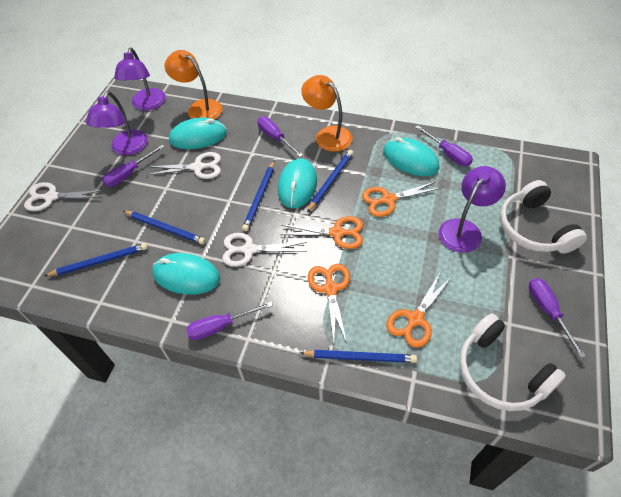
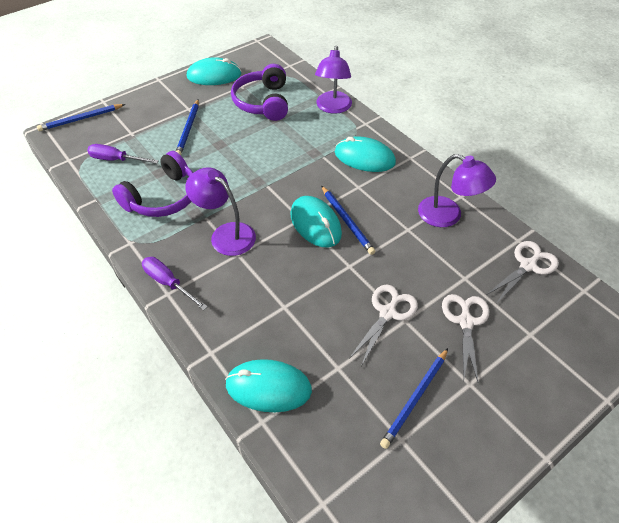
blue pencil: 5 -> 4
orange lamp: 2 -> 0
orange scissors: 4 -> 0
purple headphones: 0 -> 2
purple screwdriver: 5 -> 2
white headphones: 2 -> 0

